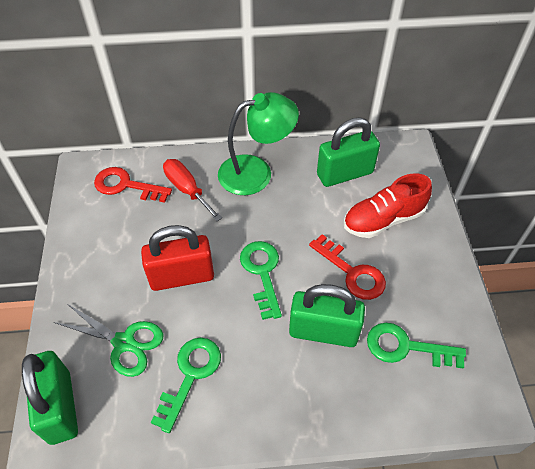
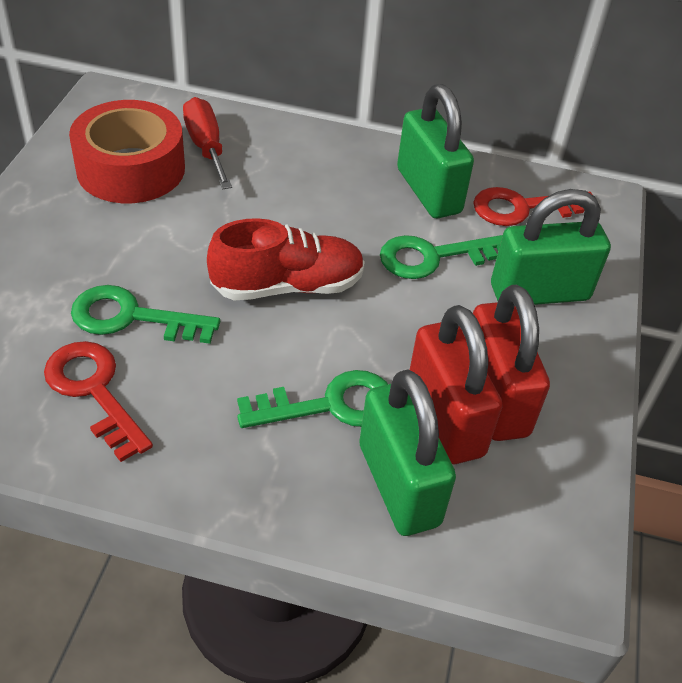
green lamp: 1 -> 0
green scissors: 1 -> 0
red padlock: 1 -> 2
red tape: 0 -> 1

